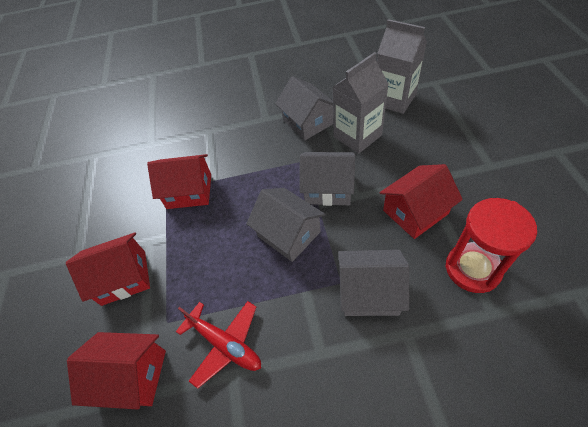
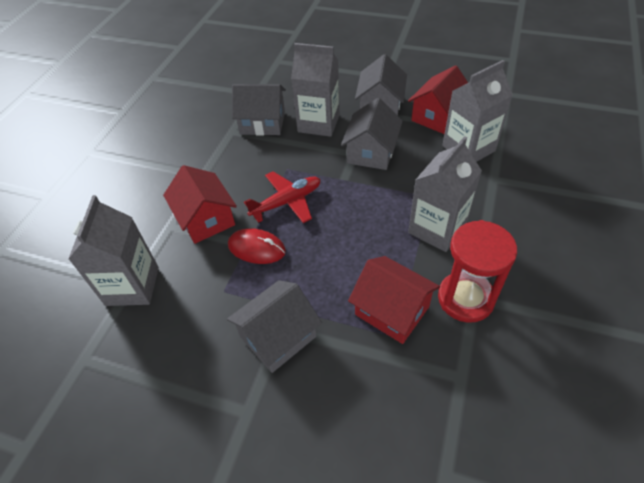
grey carton: 2 -> 4
red house: 4 -> 3
red mouse: 0 -> 1

